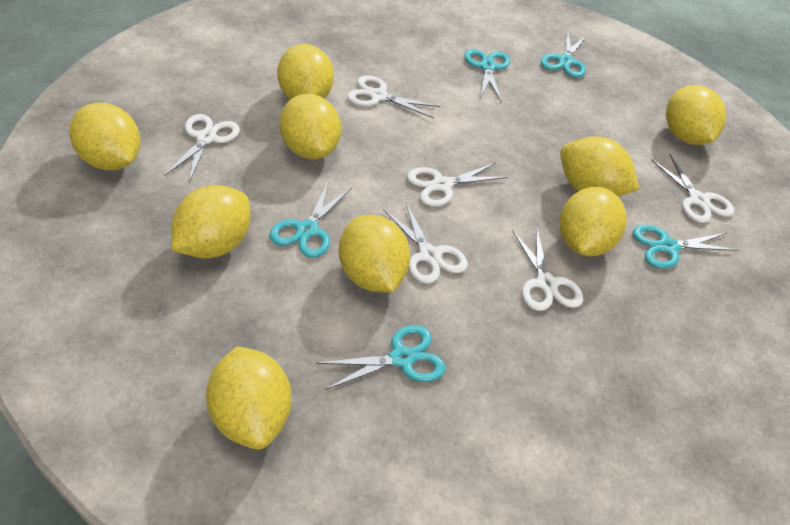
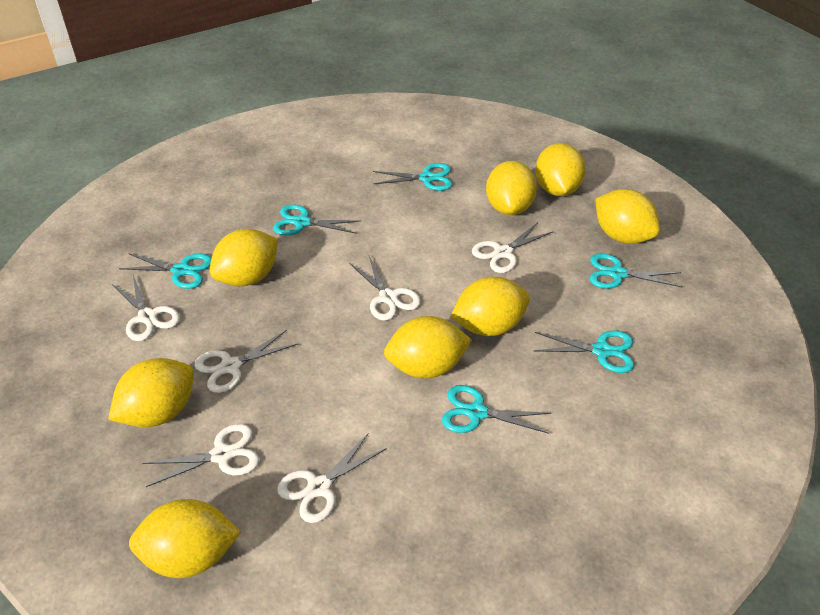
turquoise scissors: 5 -> 6
yellow lemon: 9 -> 8

